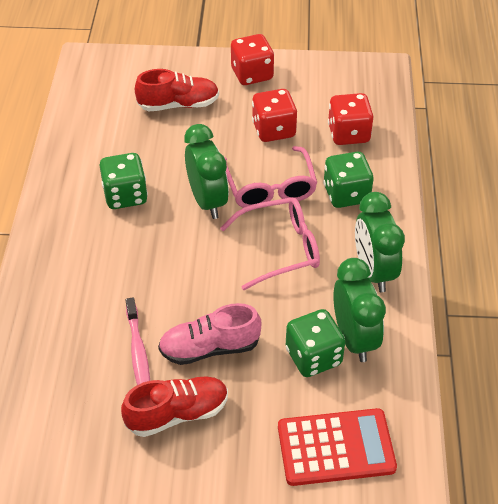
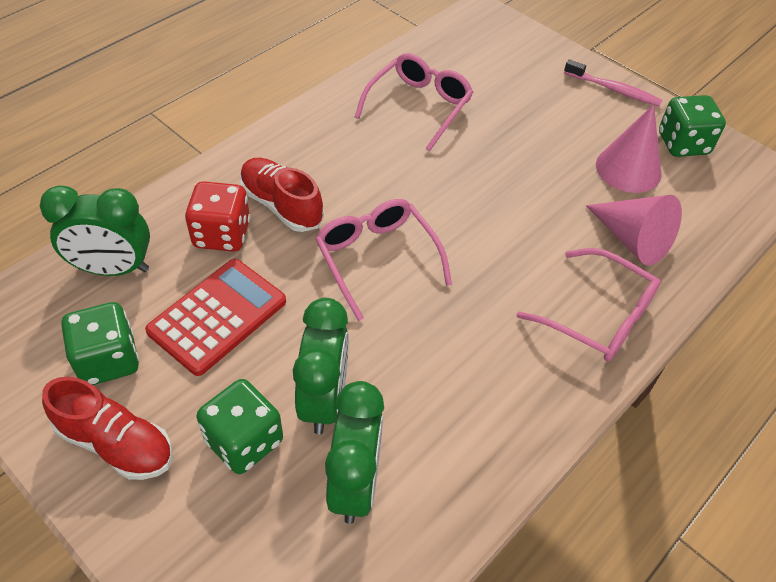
pink cone: 0 -> 2
pink glasses: 2 -> 3
pink shoe: 1 -> 0
red dice: 3 -> 1

